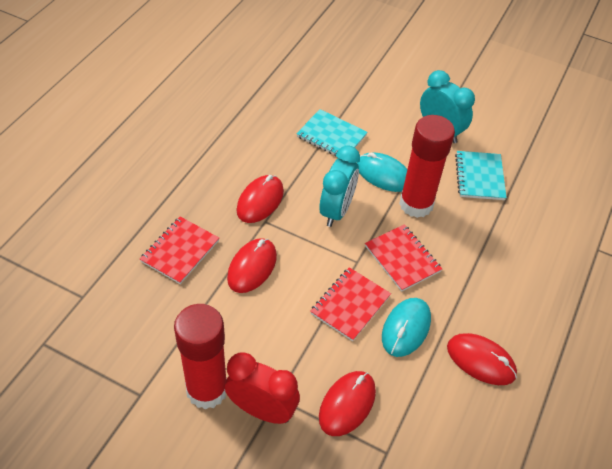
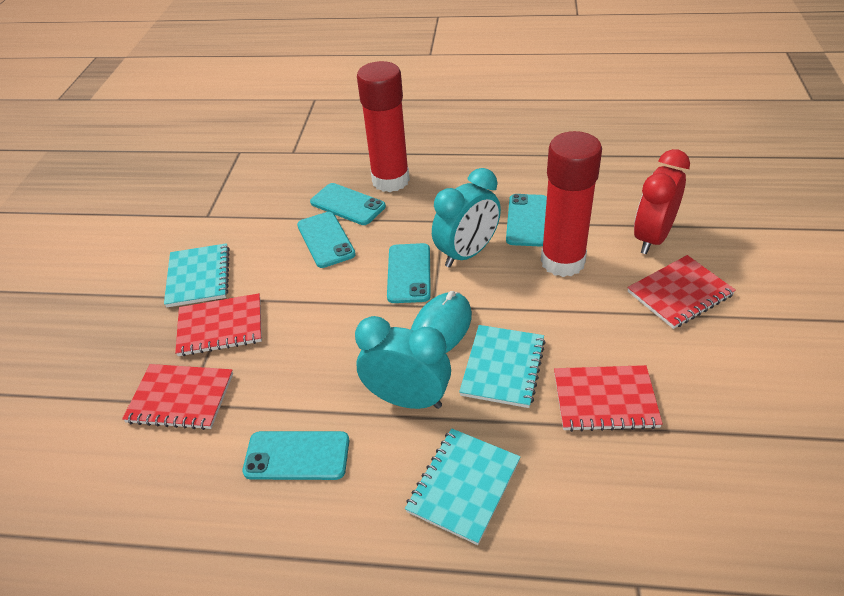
red mouse: 4 -> 0
red notebook: 3 -> 4
turquoise mouse: 2 -> 1
turquoise notebook: 2 -> 3
turquoise phone: 0 -> 5

